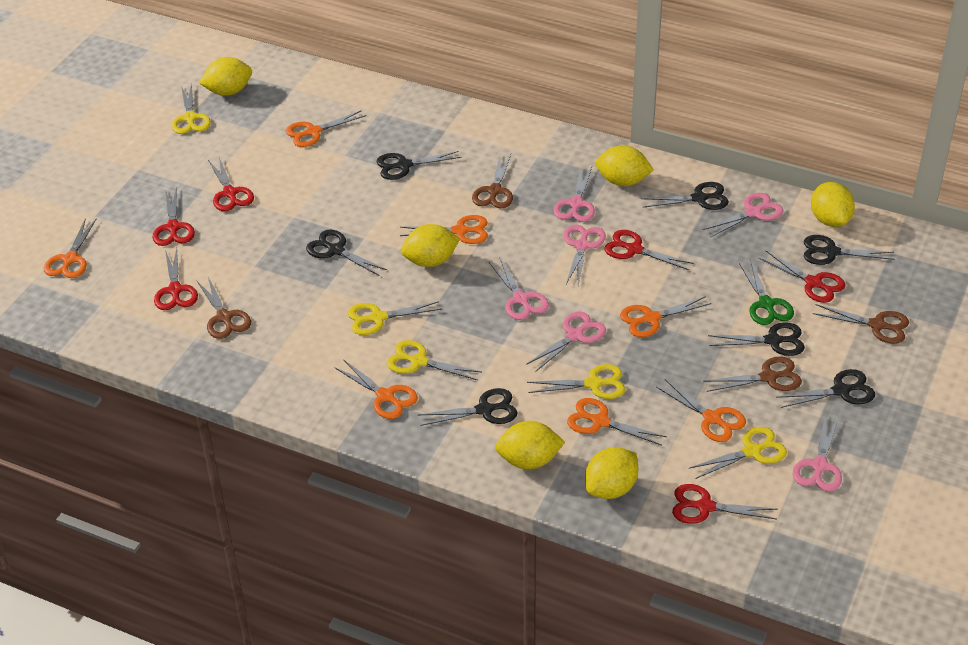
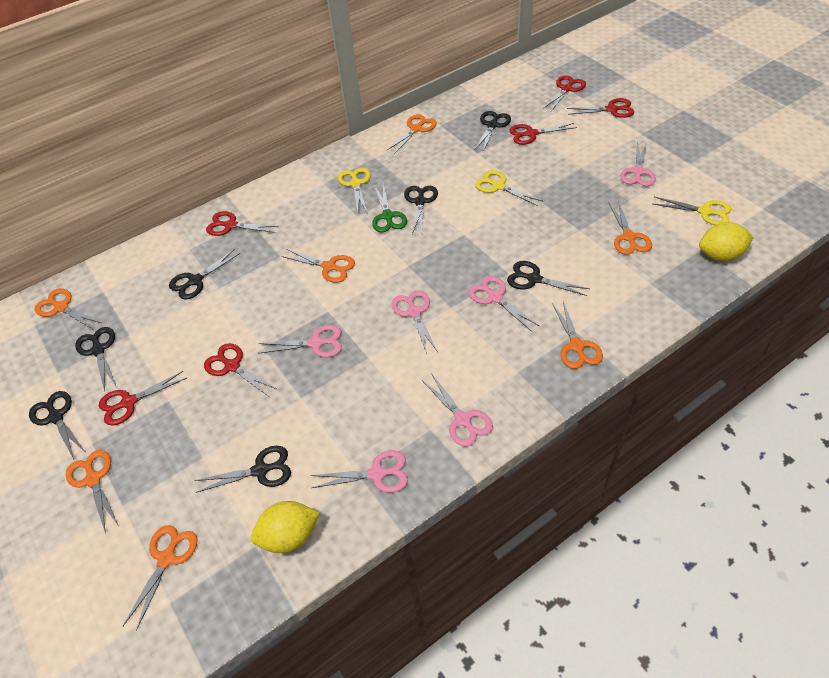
brown scissors: 4 -> 0
yellow lemon: 6 -> 2
yellow scissors: 5 -> 3

